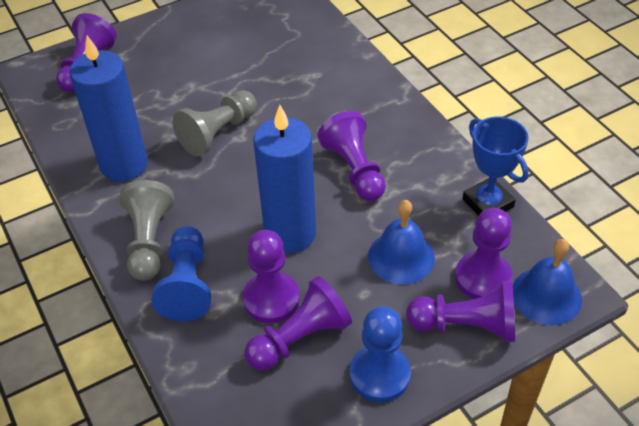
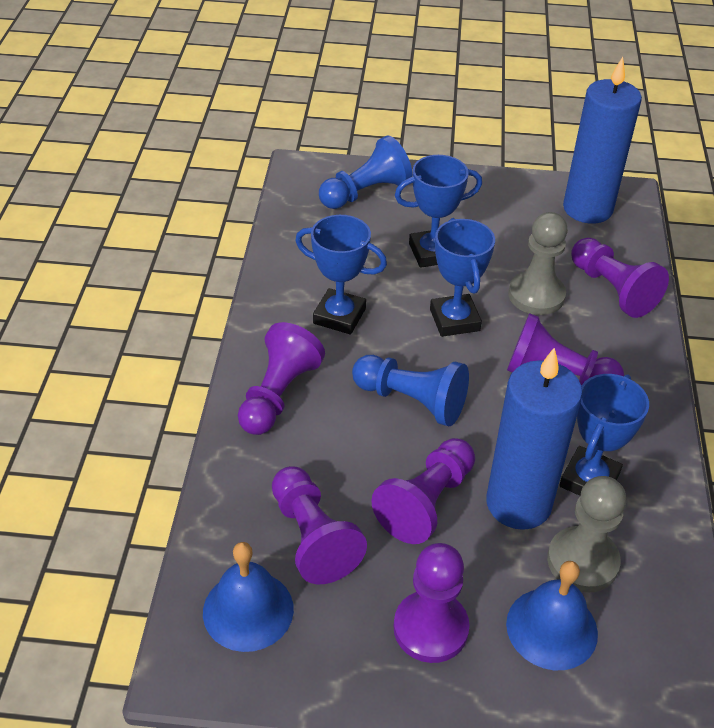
blue trophy: 1 -> 4

